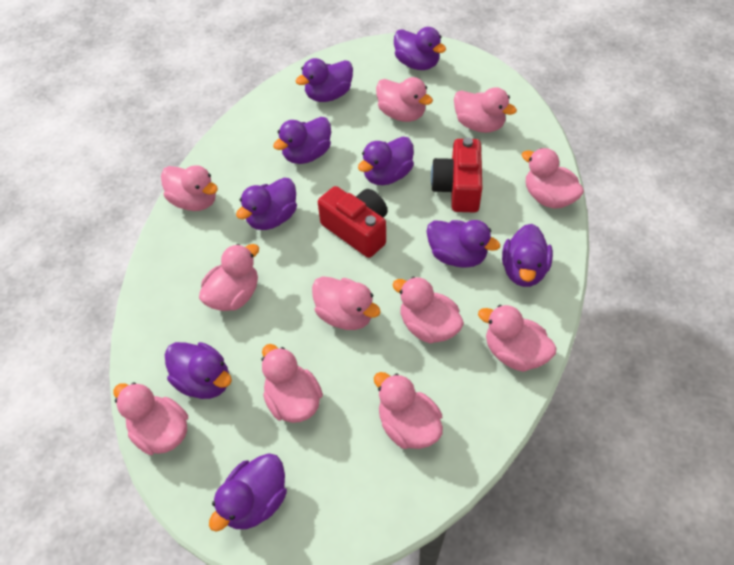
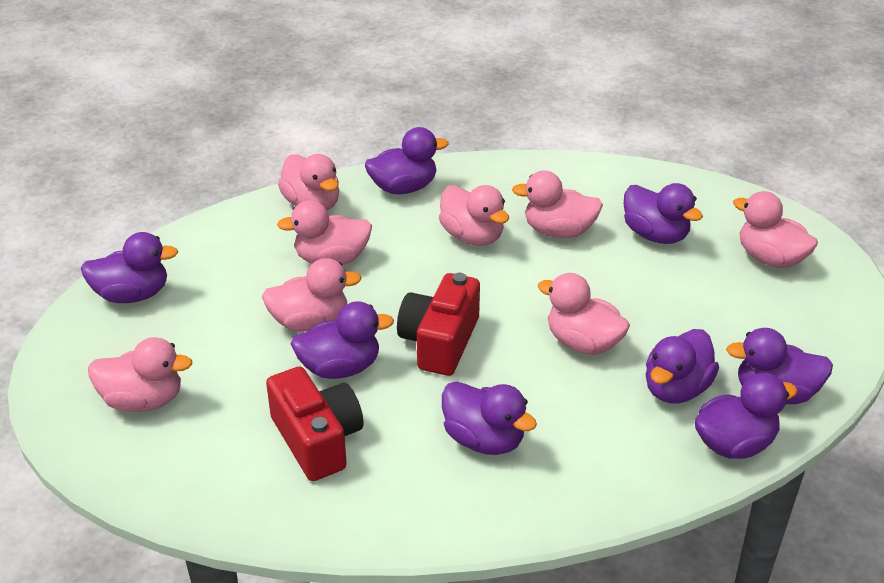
pink duck: 11 -> 8
purple duck: 9 -> 8

